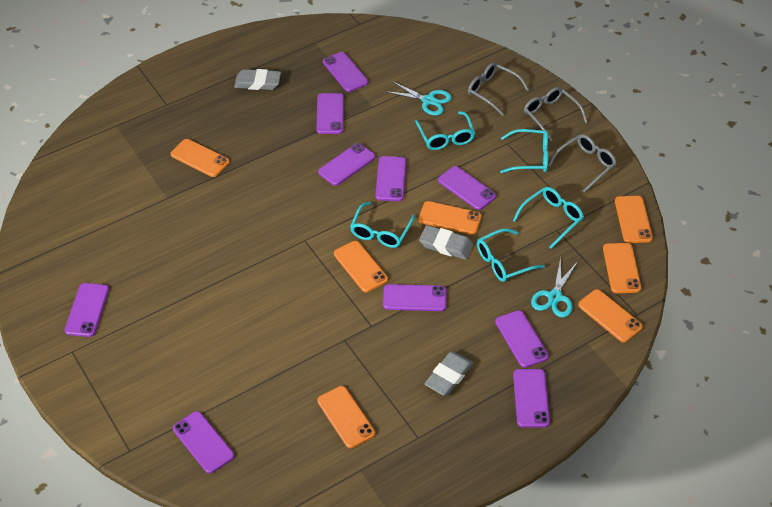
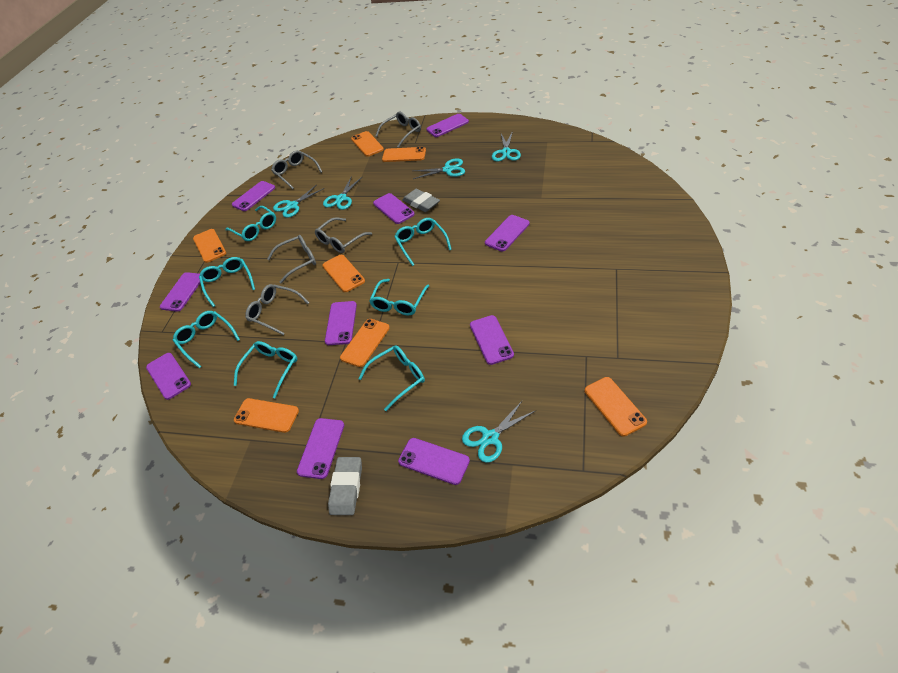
grey eraser: 3 -> 2
grey glasses: 3 -> 5
turquoise glasses: 5 -> 7
turquoise scissors: 2 -> 5

